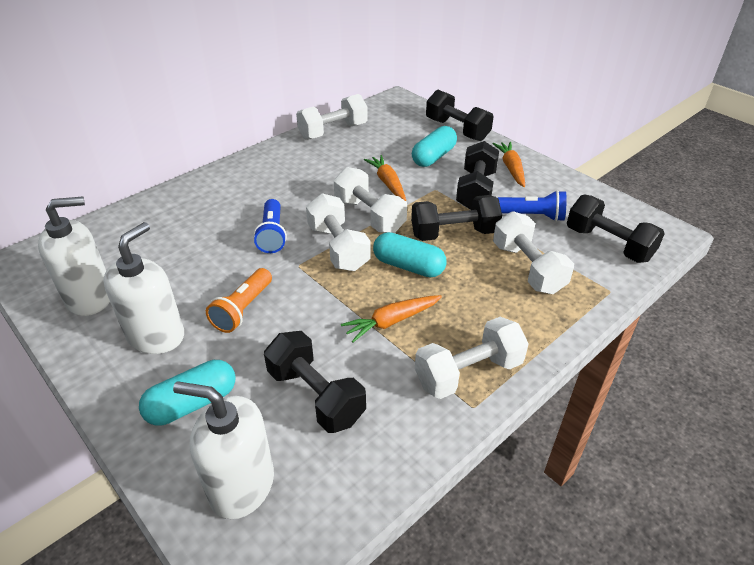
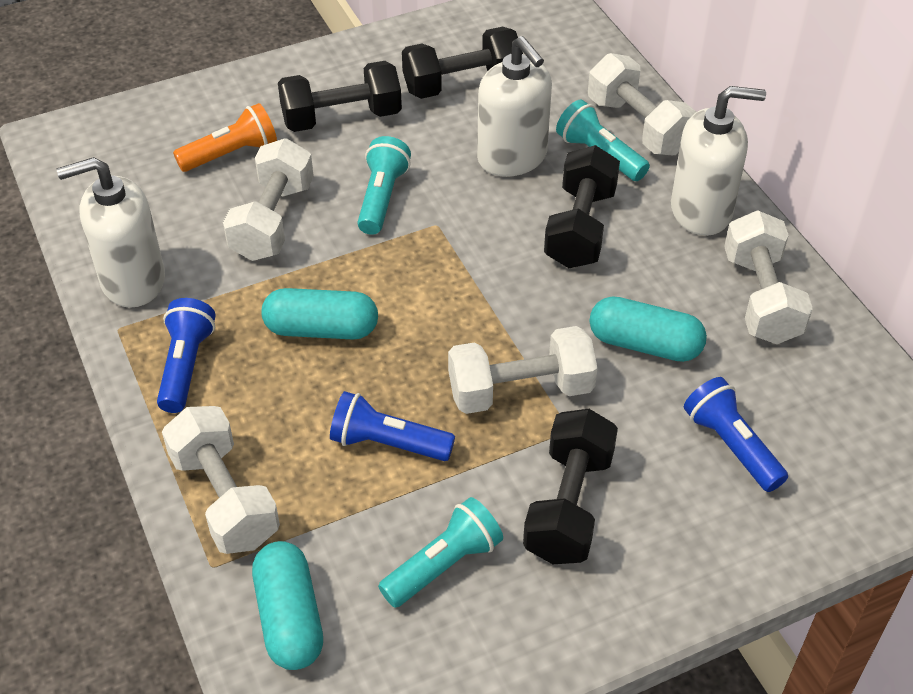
black dumbbell: 5 -> 4
blue flashlight: 2 -> 3
orange carrot: 3 -> 0
turquoise flashlight: 0 -> 3

